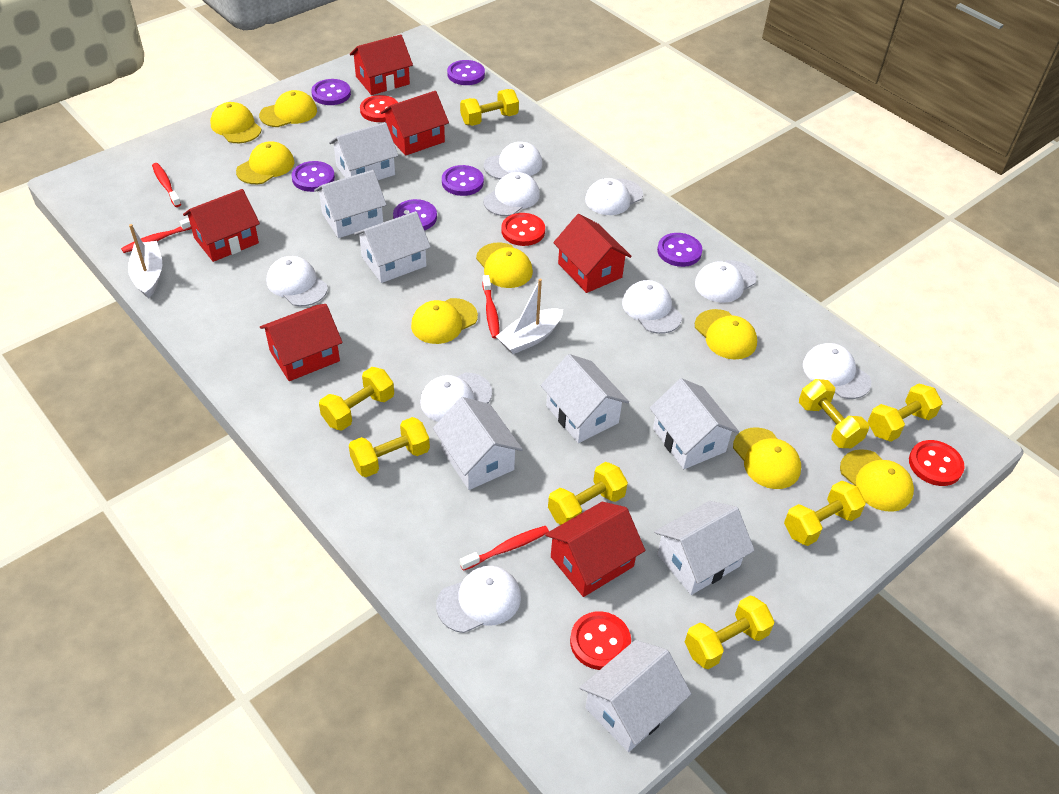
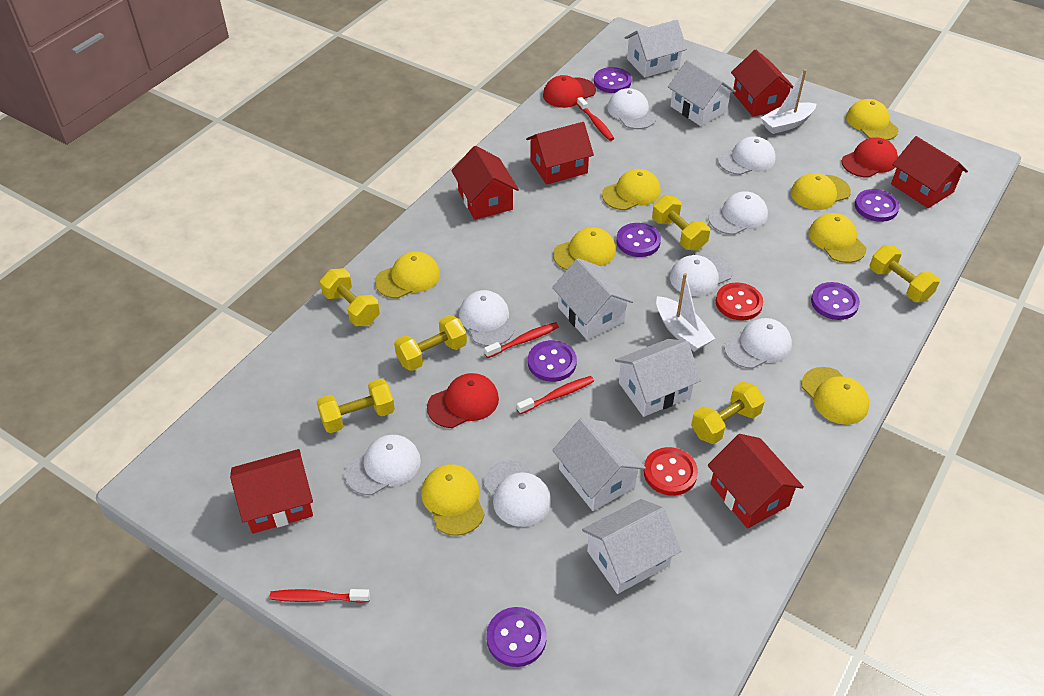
red button: 4 -> 2
red cap: 0 -> 3
white cap: 9 -> 8
white house: 8 -> 6
yellow dumbbell: 8 -> 6

